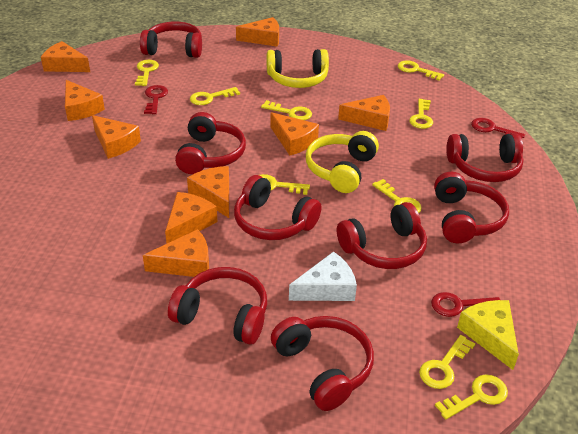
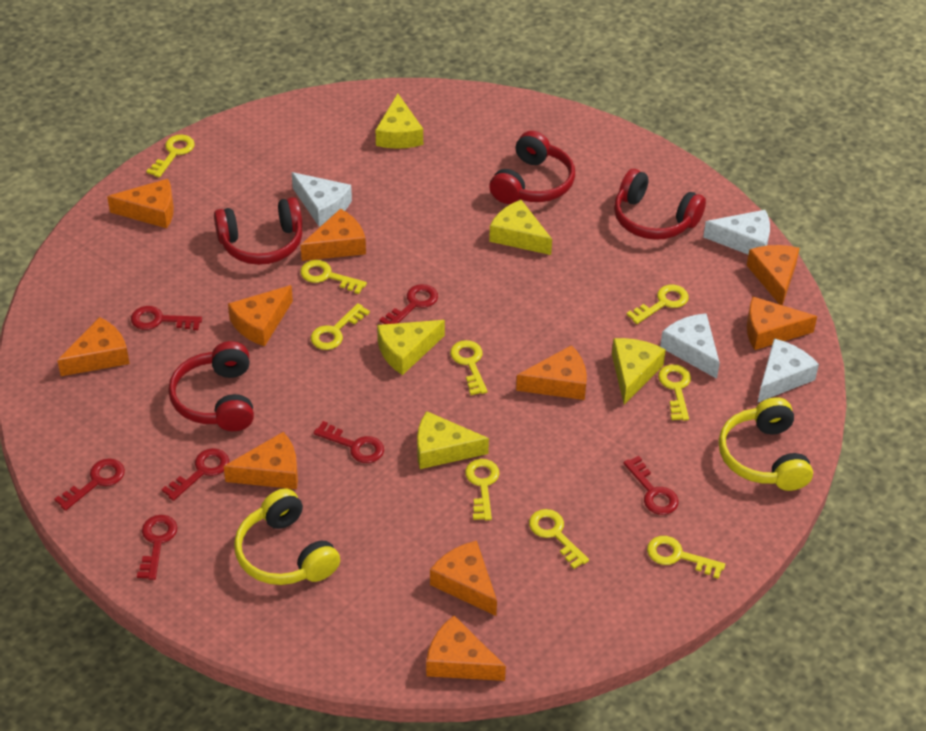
orange cheese: 9 -> 10
red headphones: 8 -> 4
red key: 3 -> 7
white cheese: 1 -> 4
yellow cheese: 1 -> 5

